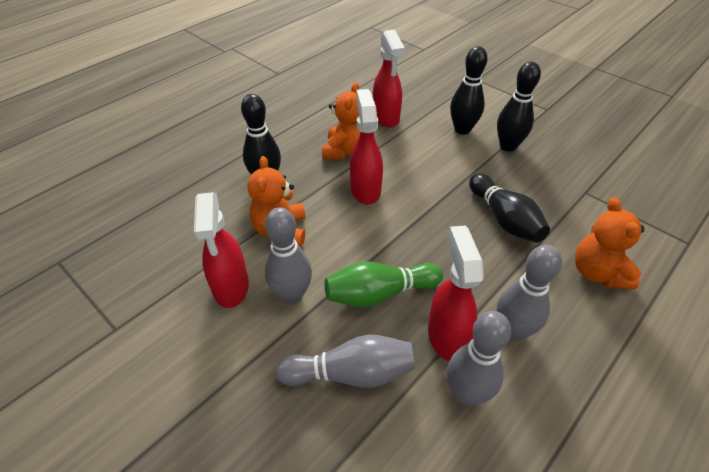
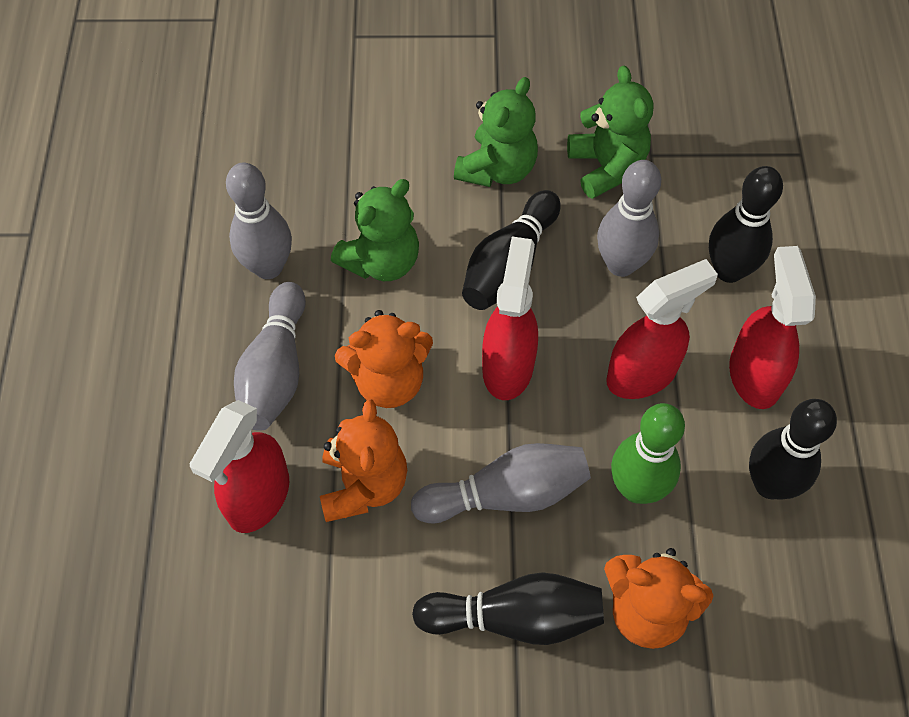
green teddy bear: 0 -> 3

